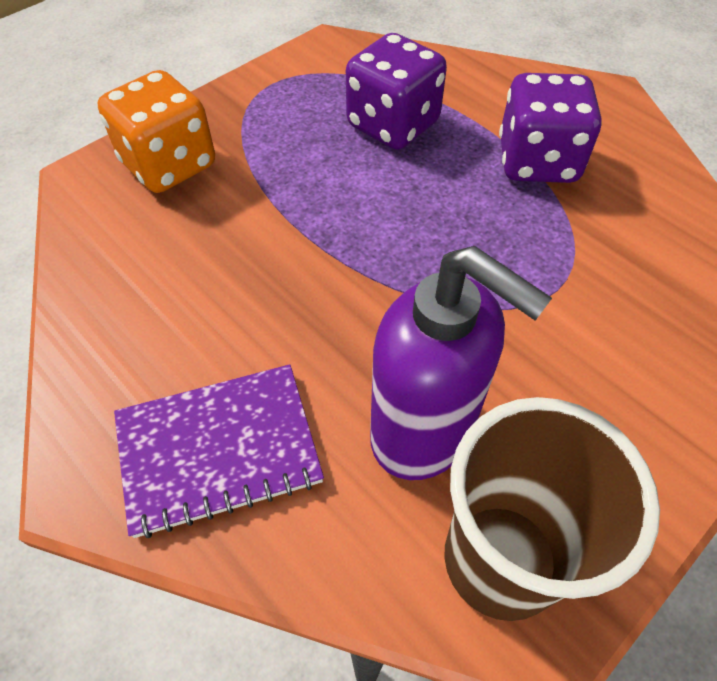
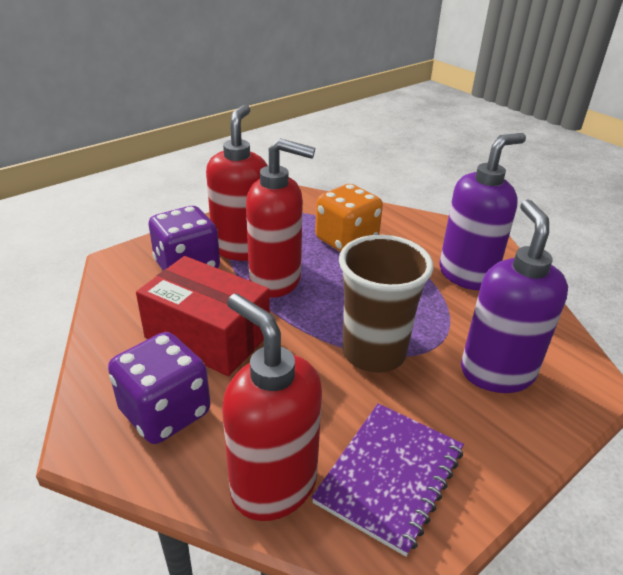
purple soap dispenser: 1 -> 2
red box: 0 -> 1
red soap dispenser: 0 -> 3

